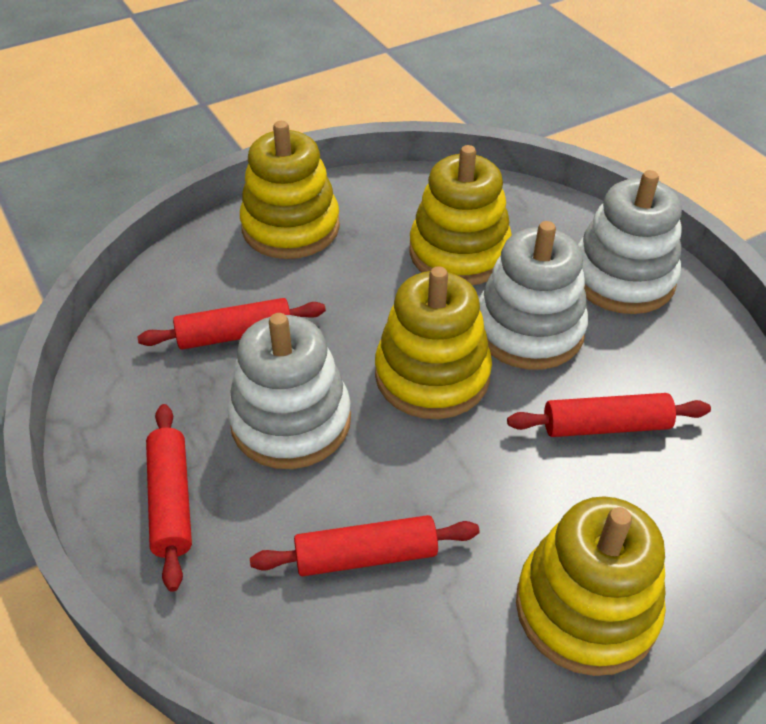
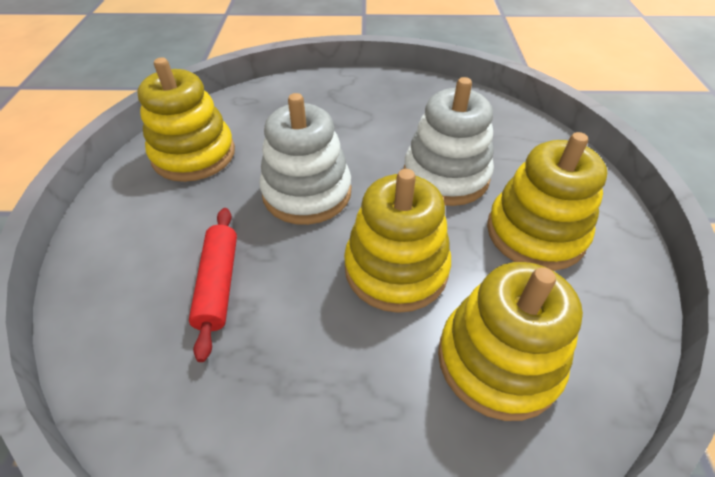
red rolling pin: 4 -> 1
white stacking toy: 3 -> 2

